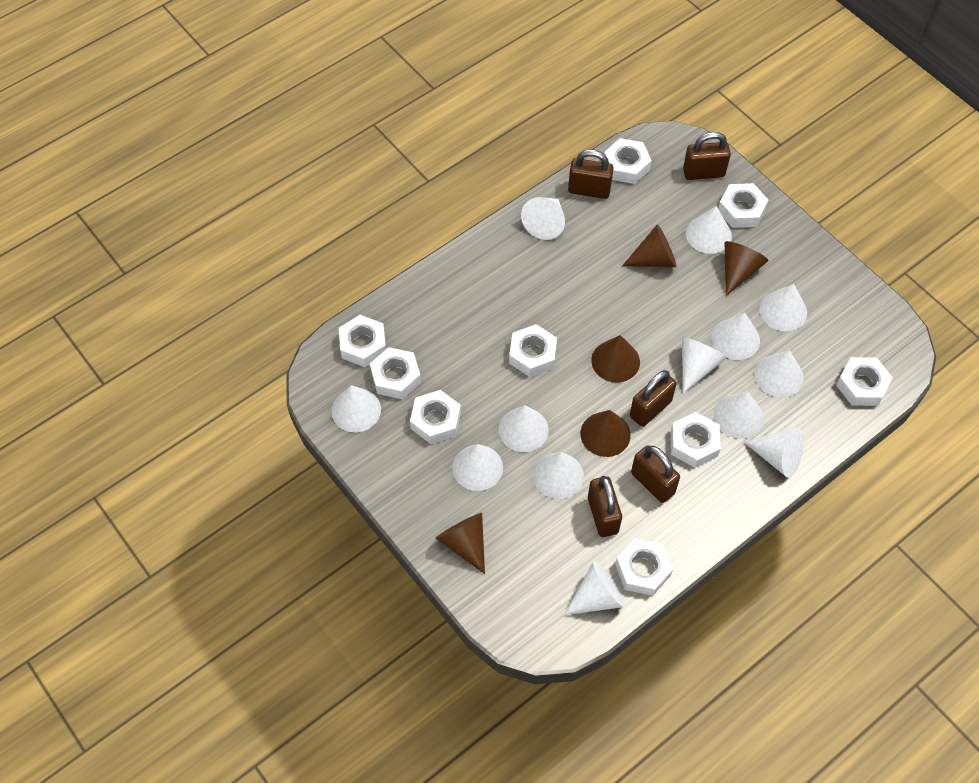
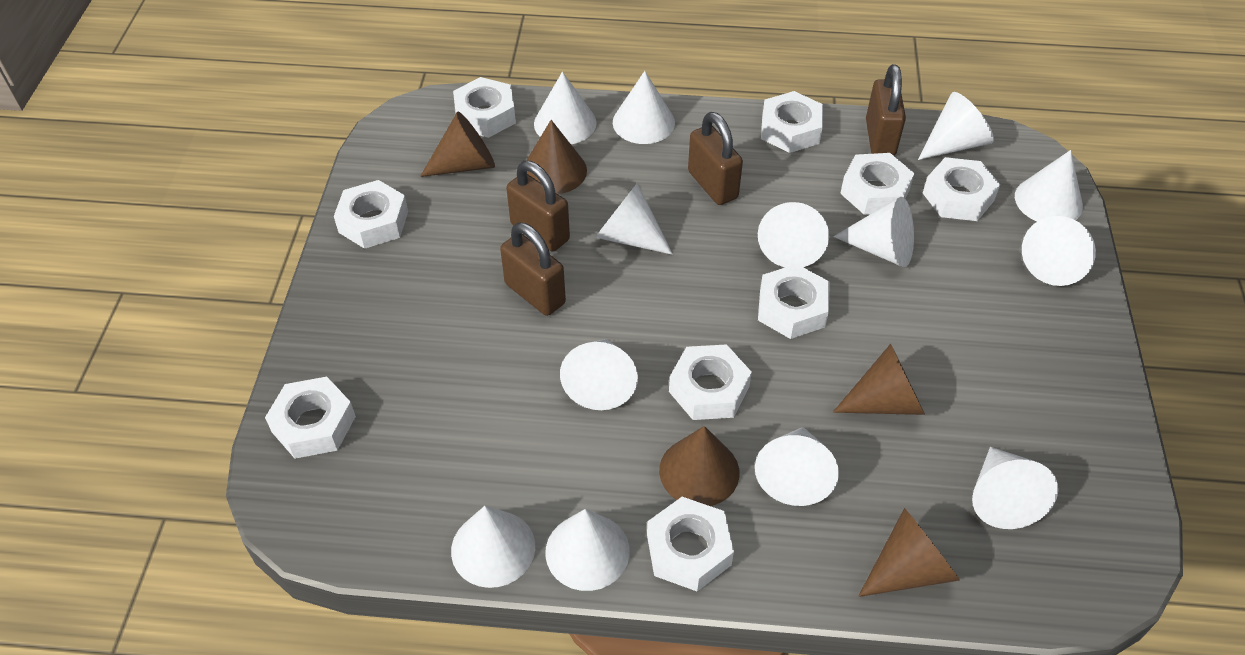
brown padlock: 5 -> 4

